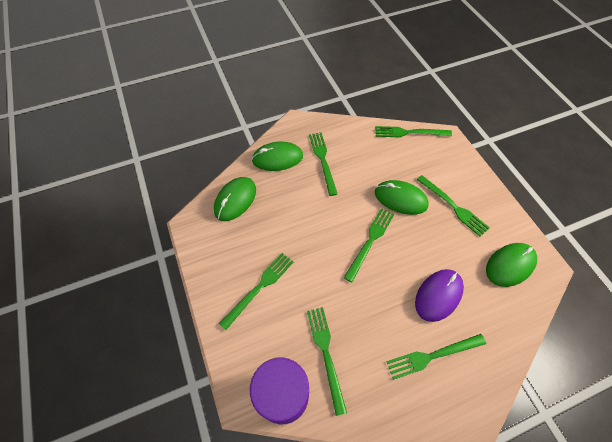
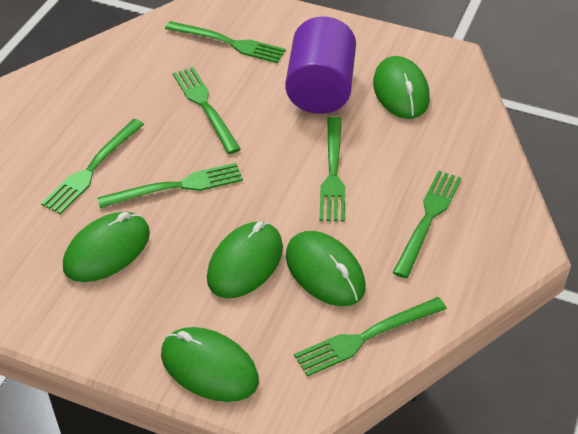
green mouse: 4 -> 5
purple mouse: 1 -> 0

